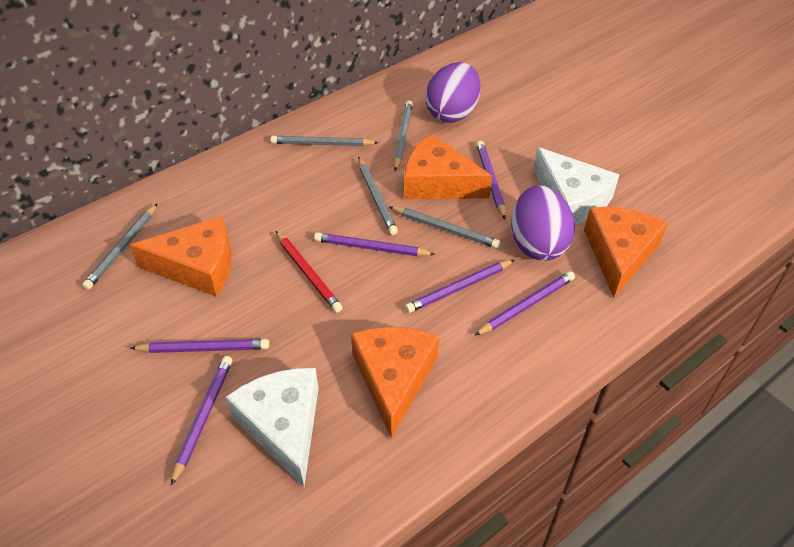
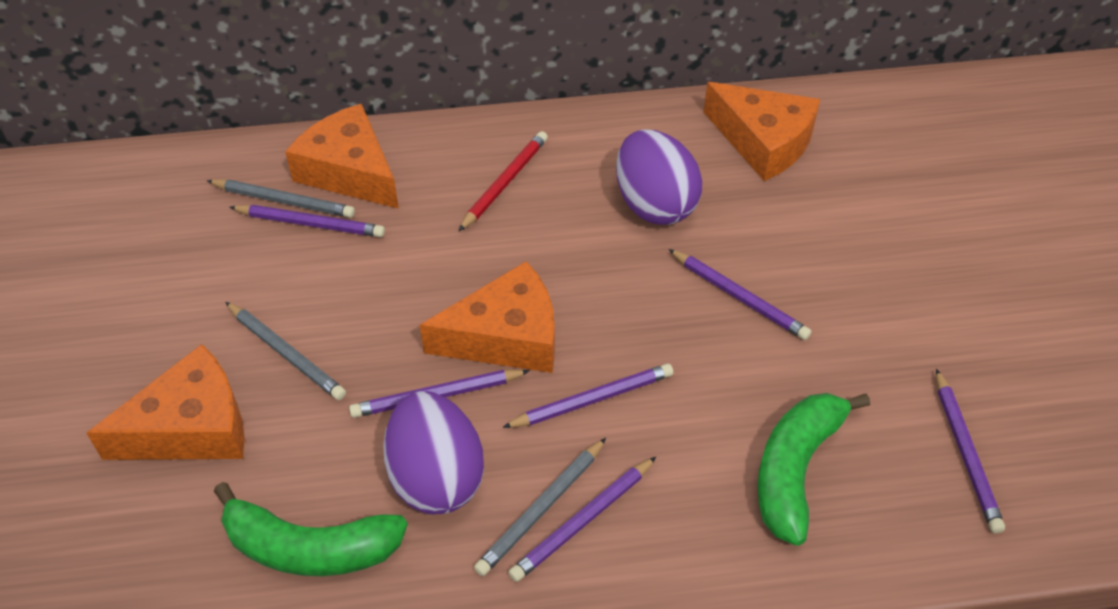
green banana: 0 -> 2
grey pencil: 5 -> 3
white cheese: 2 -> 0

